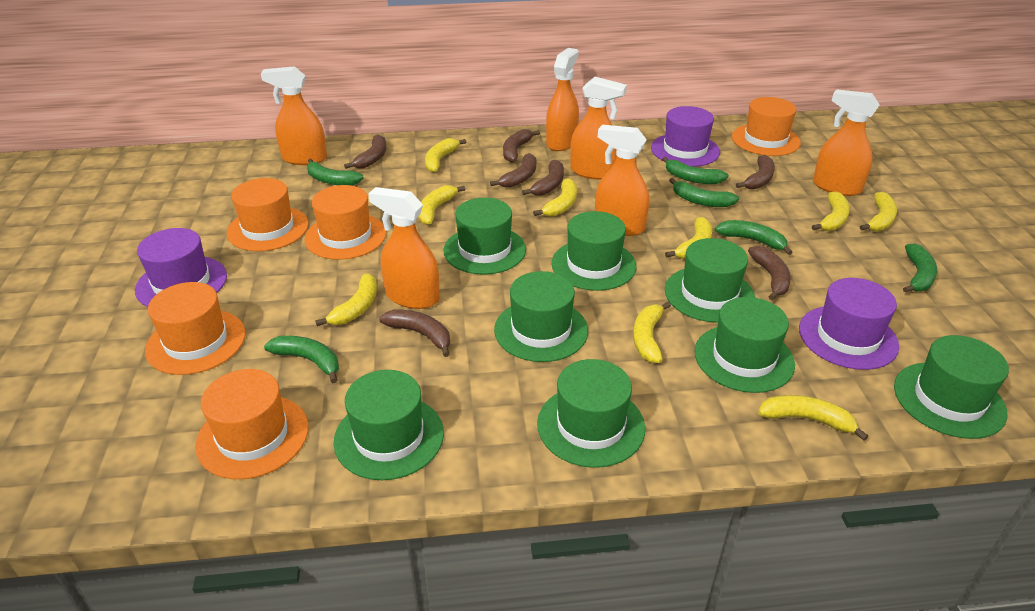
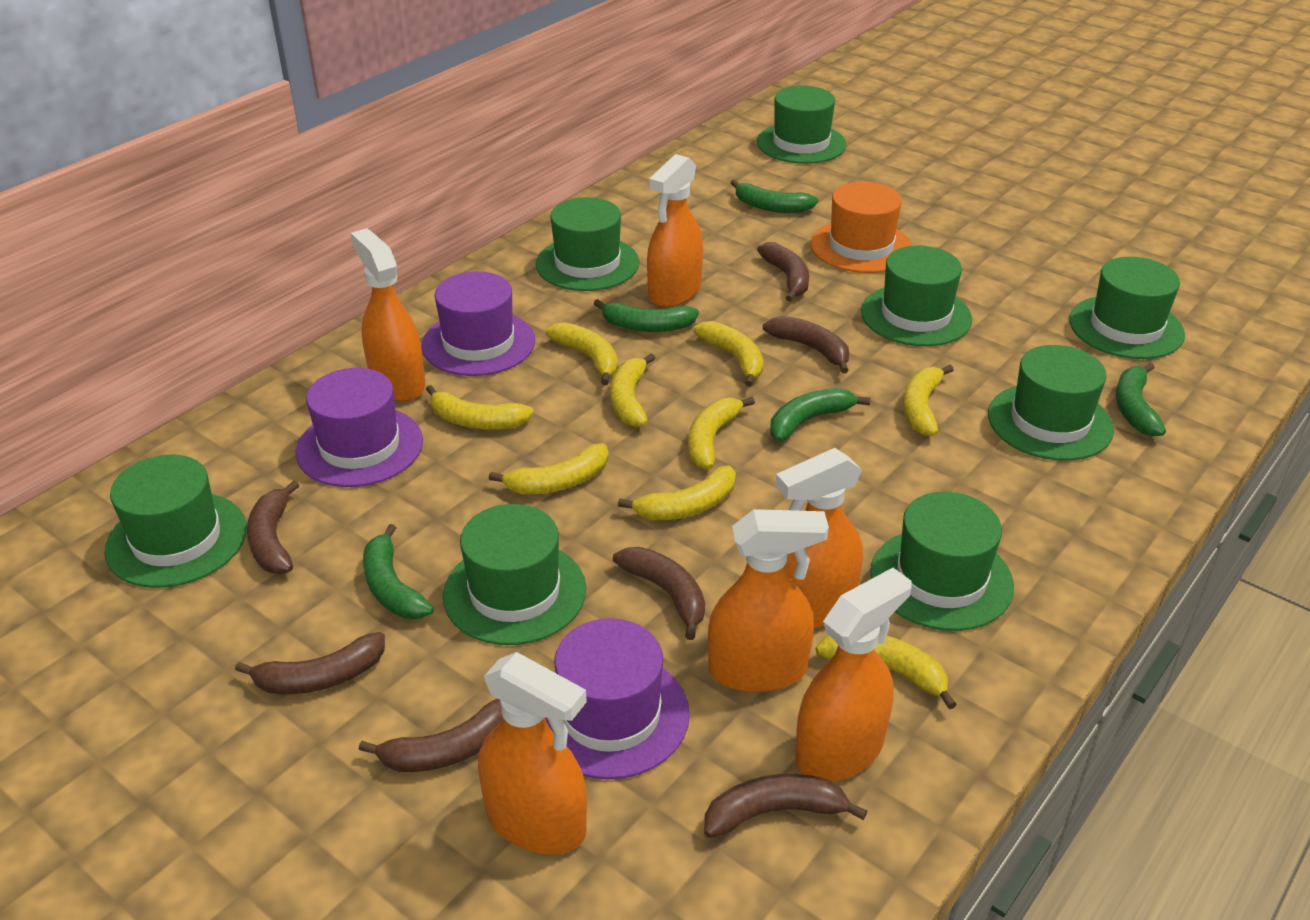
green banana: 6 -> 5
orange hat: 5 -> 1

